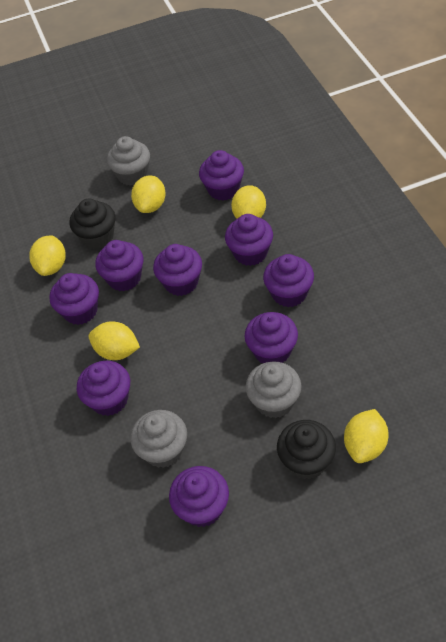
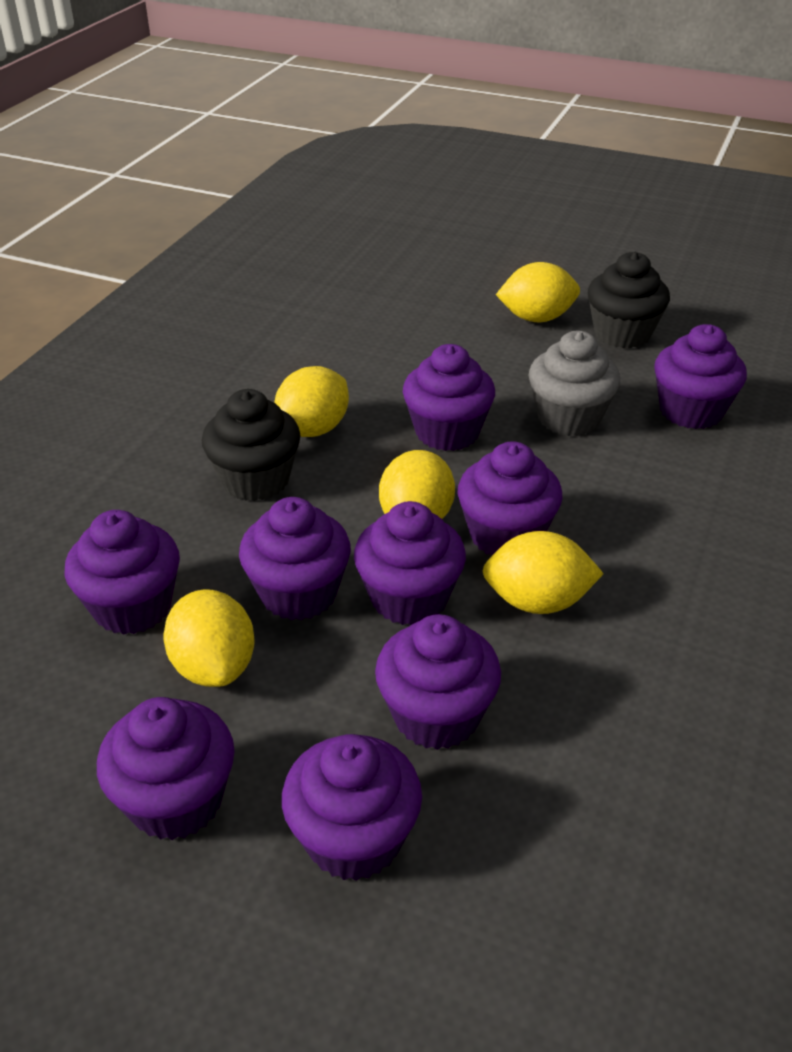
grey cupcake: 3 -> 1

